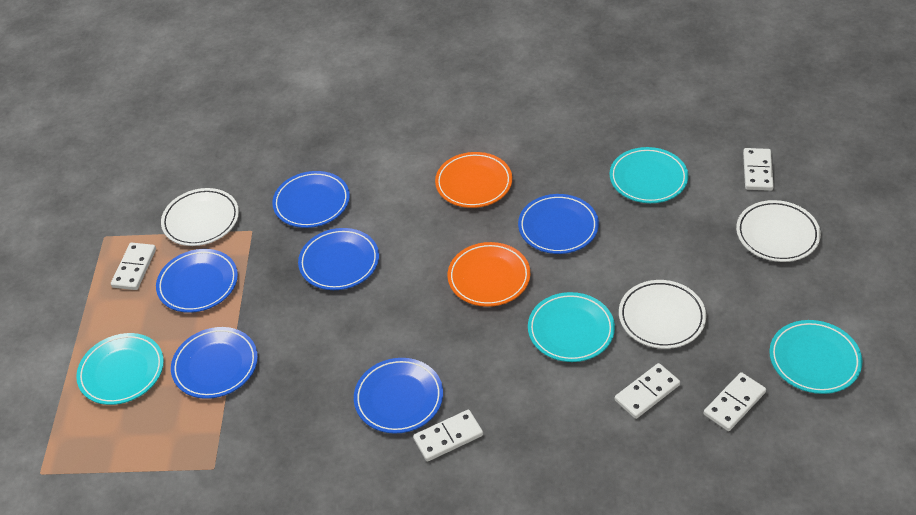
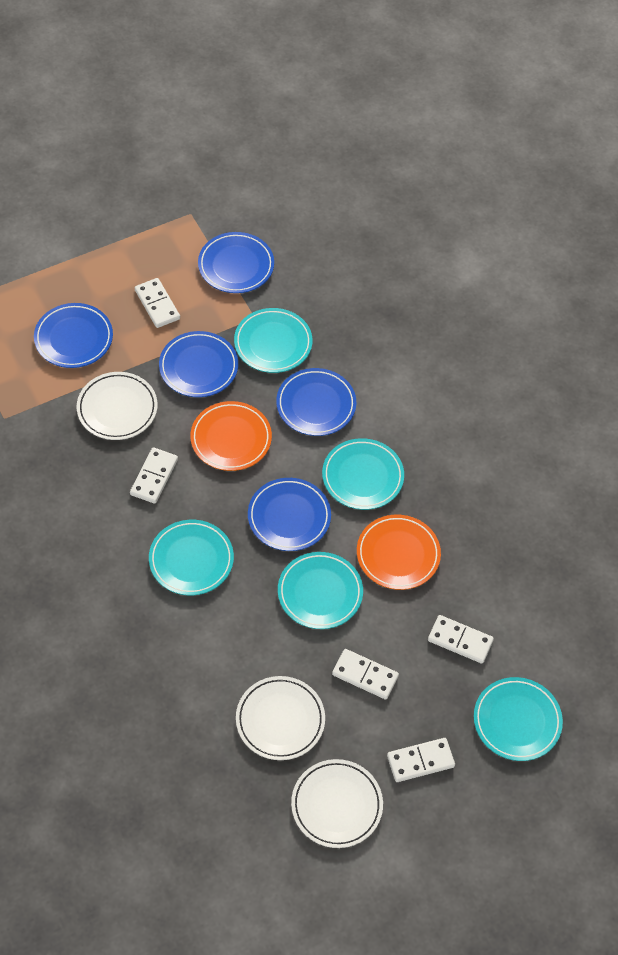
blue plate: 6 -> 5
turquoise plate: 4 -> 5

